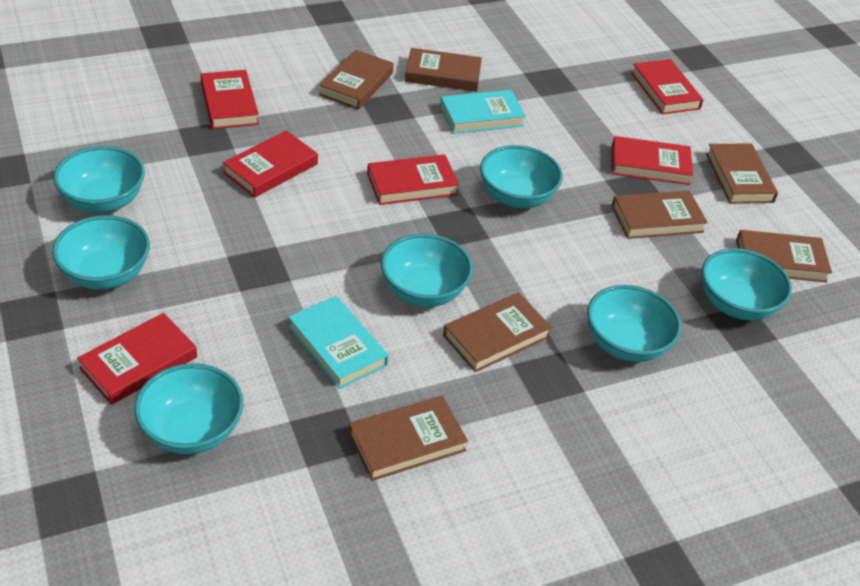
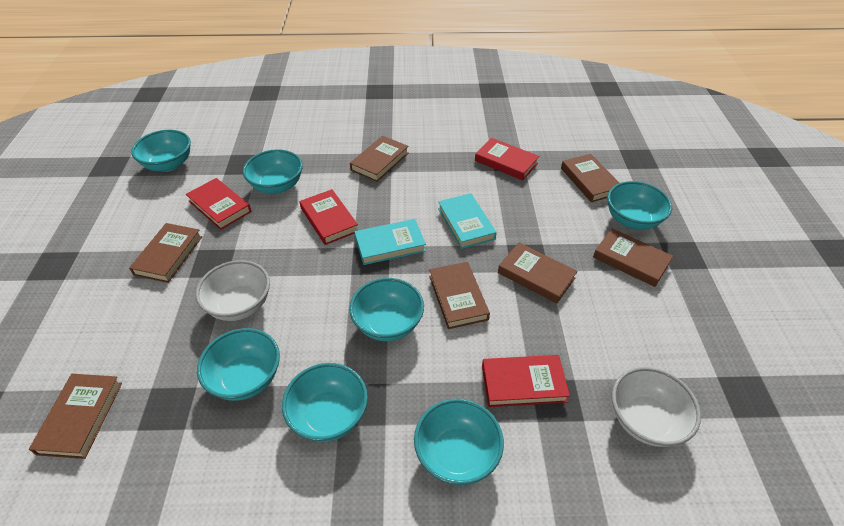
red book: 6 -> 4
white bowl: 0 -> 2

